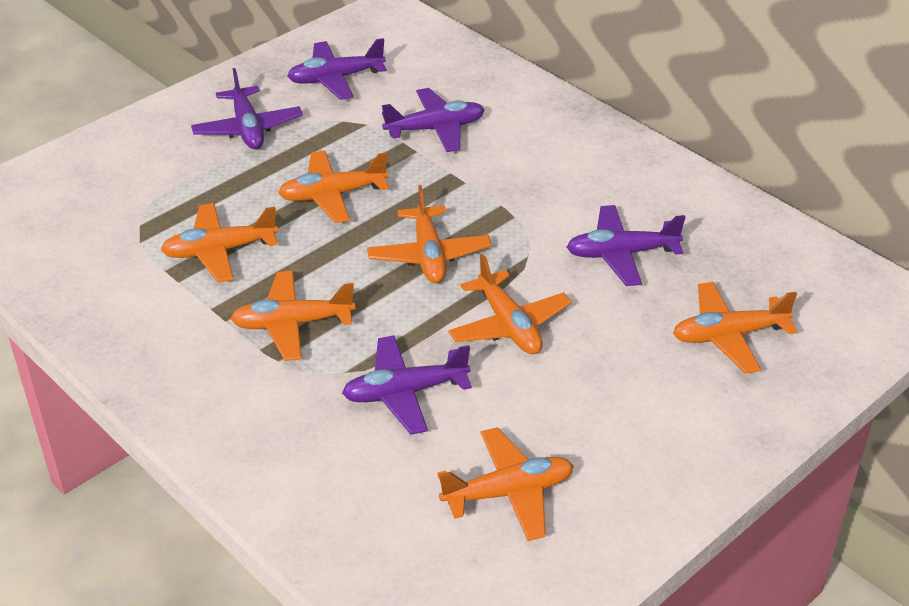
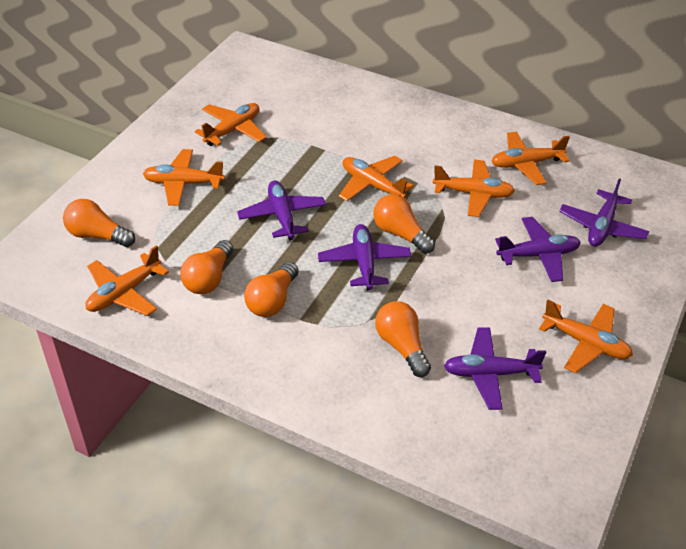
orange light bulb: 0 -> 5

